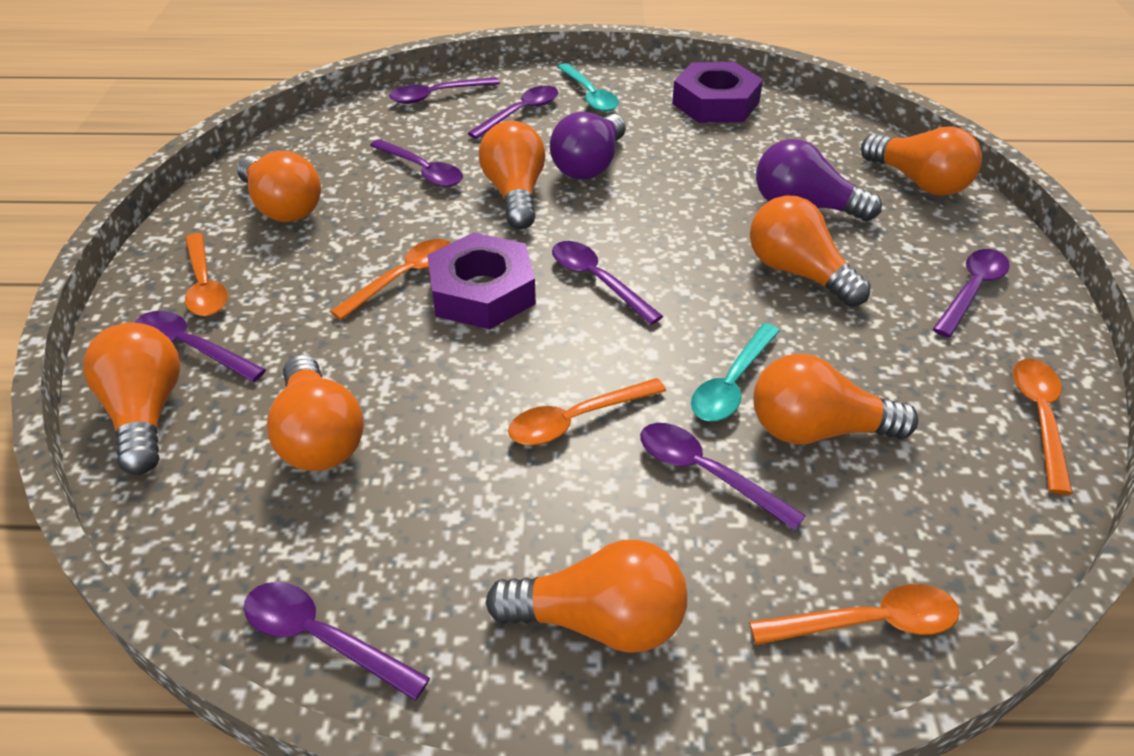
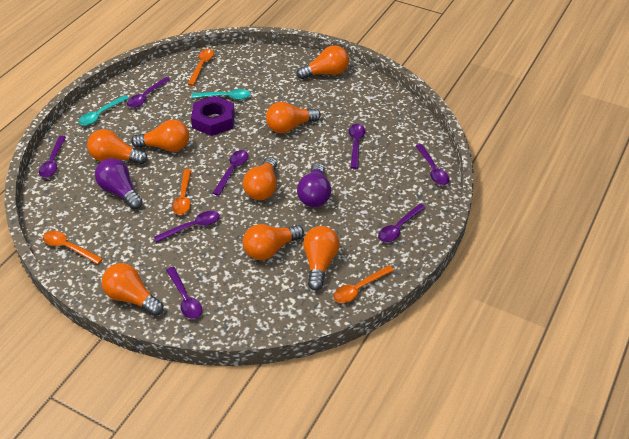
orange spoon: 5 -> 4
purple nut: 2 -> 1

